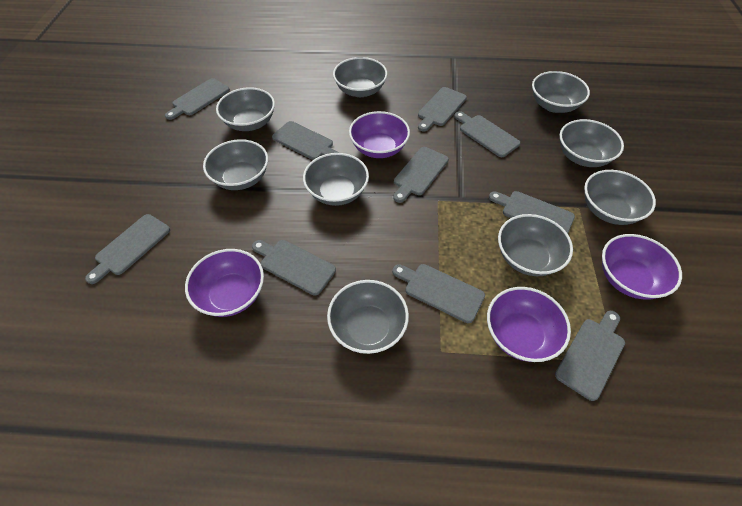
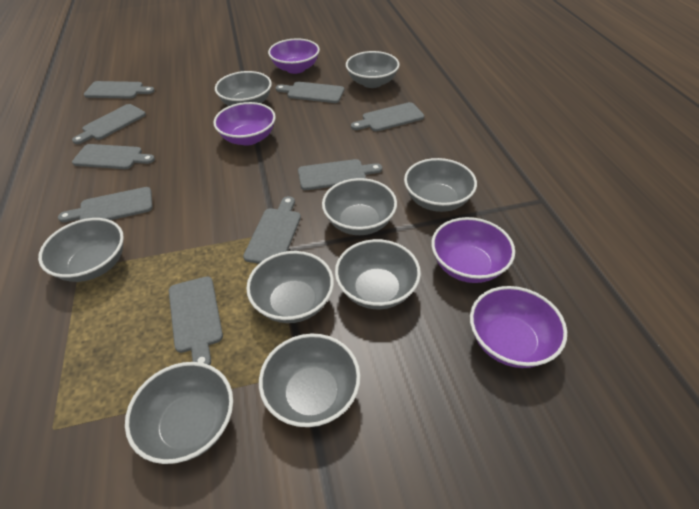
grey cutting board: 10 -> 9

